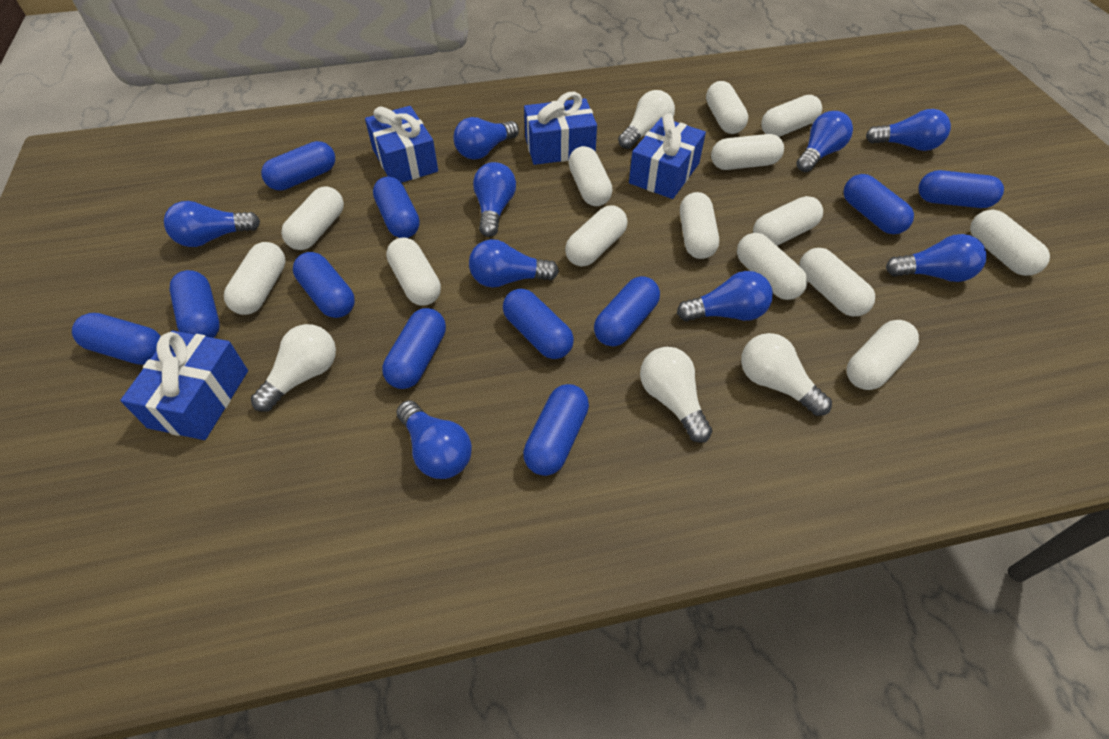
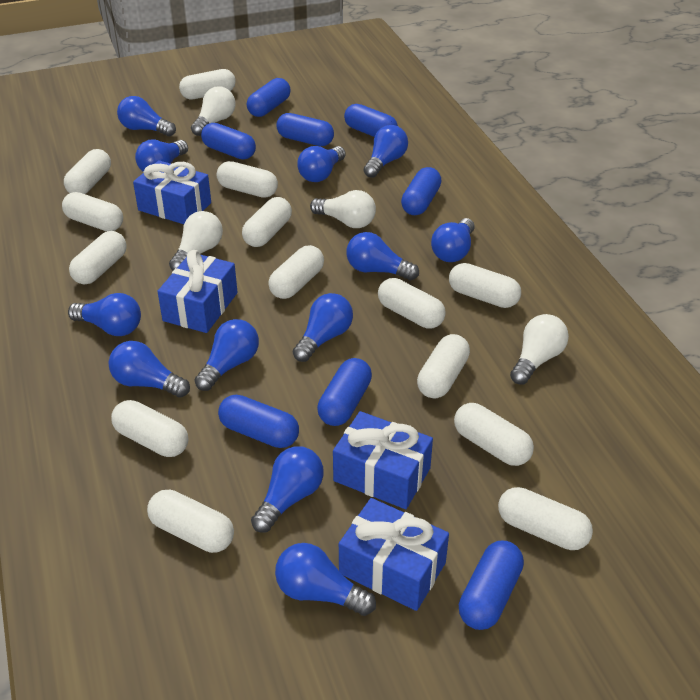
blue capsule: 11 -> 8
blue light bulb: 9 -> 12

